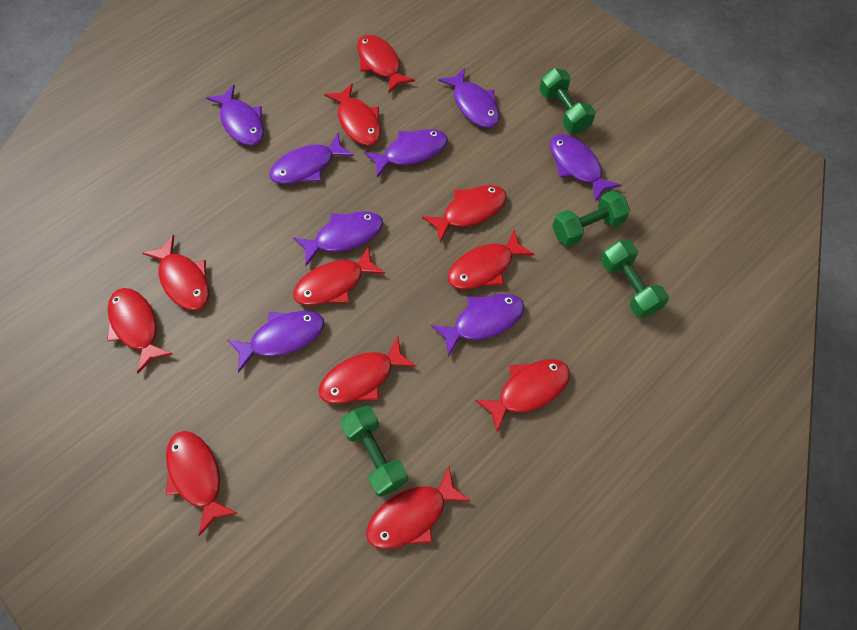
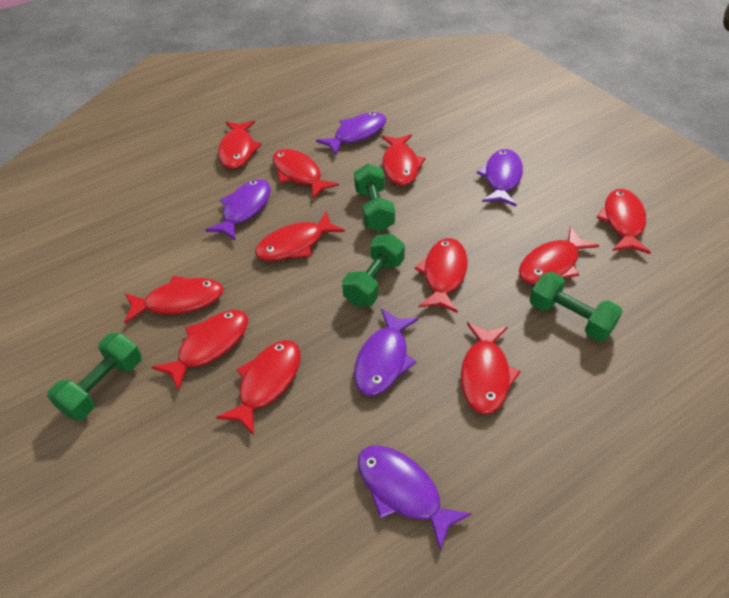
purple fish: 8 -> 5

